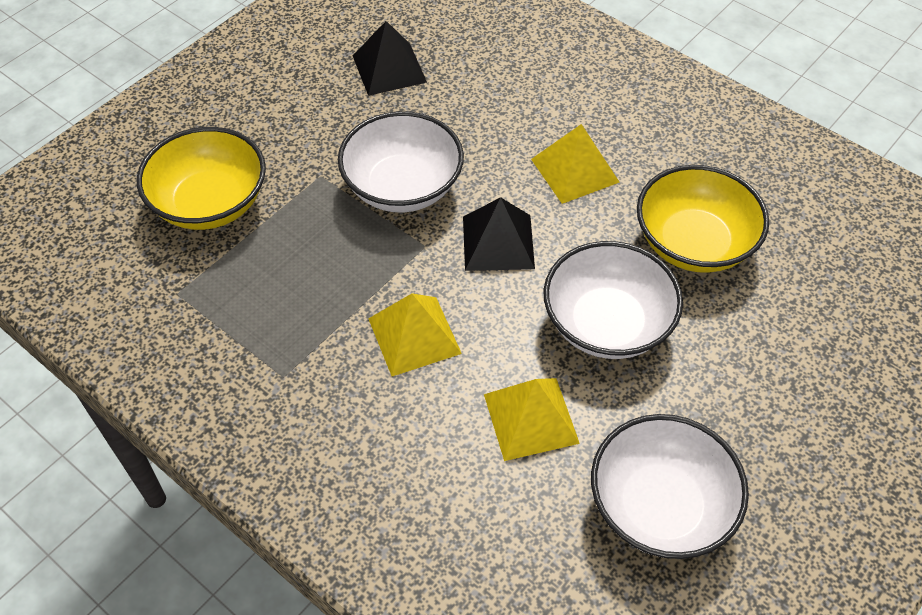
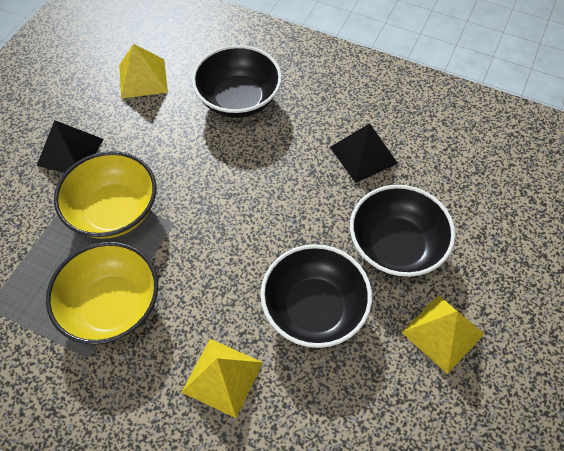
black bowl: 0 -> 3
white bowl: 3 -> 0

